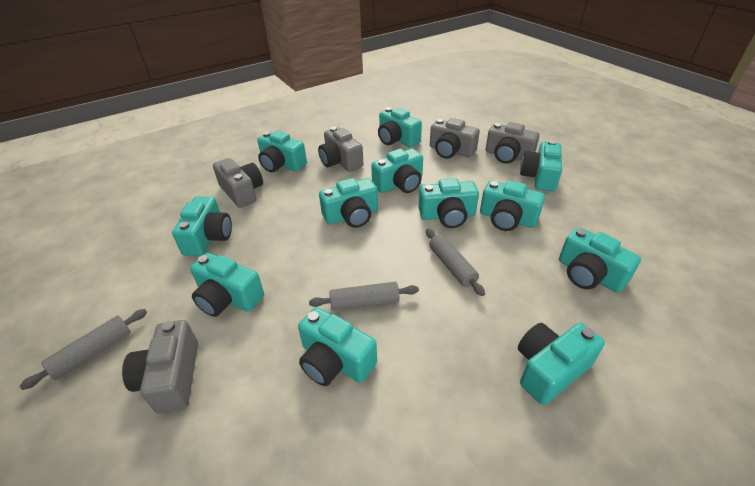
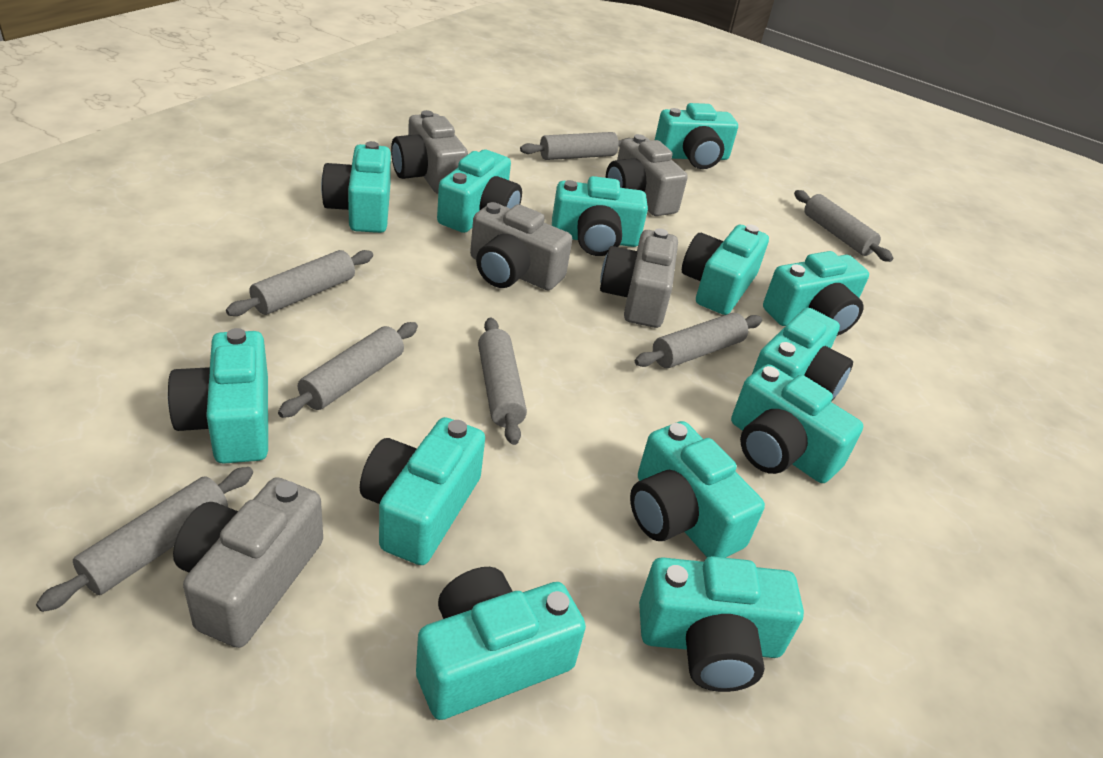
grey rolling pin: 3 -> 7
turquoise camera: 12 -> 13

